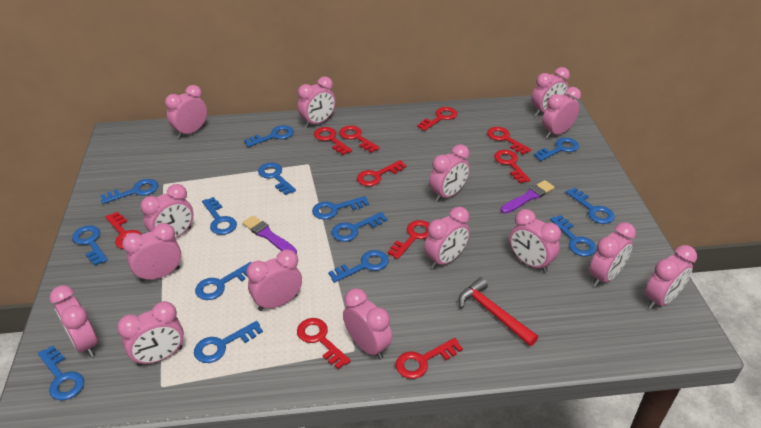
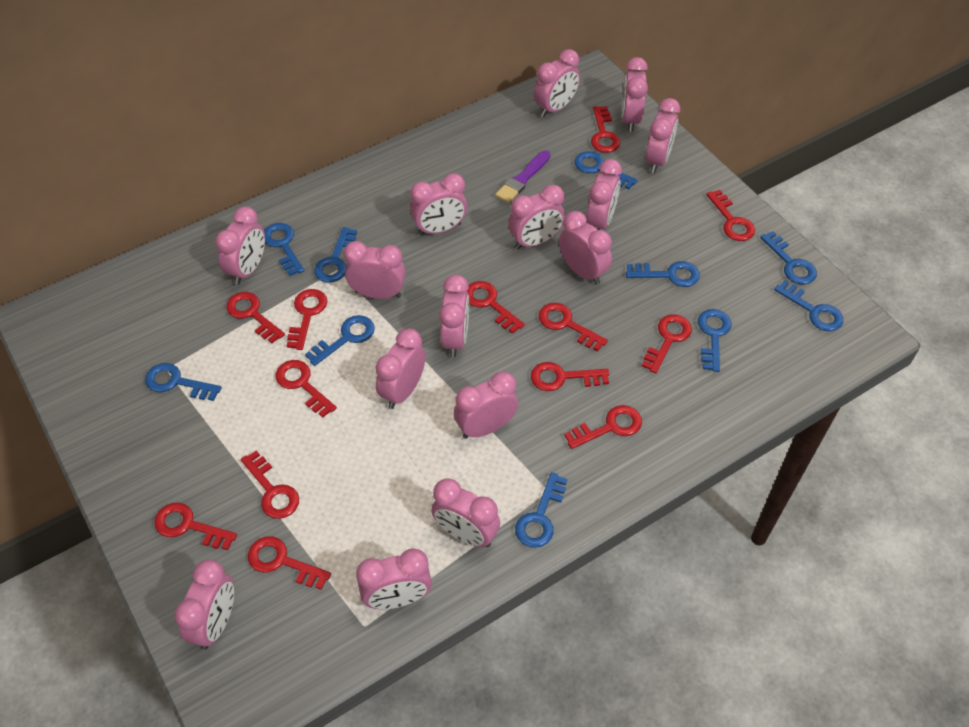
blue key: 14 -> 10
purple brush: 2 -> 1
red hammer: 1 -> 0
red key: 10 -> 13

